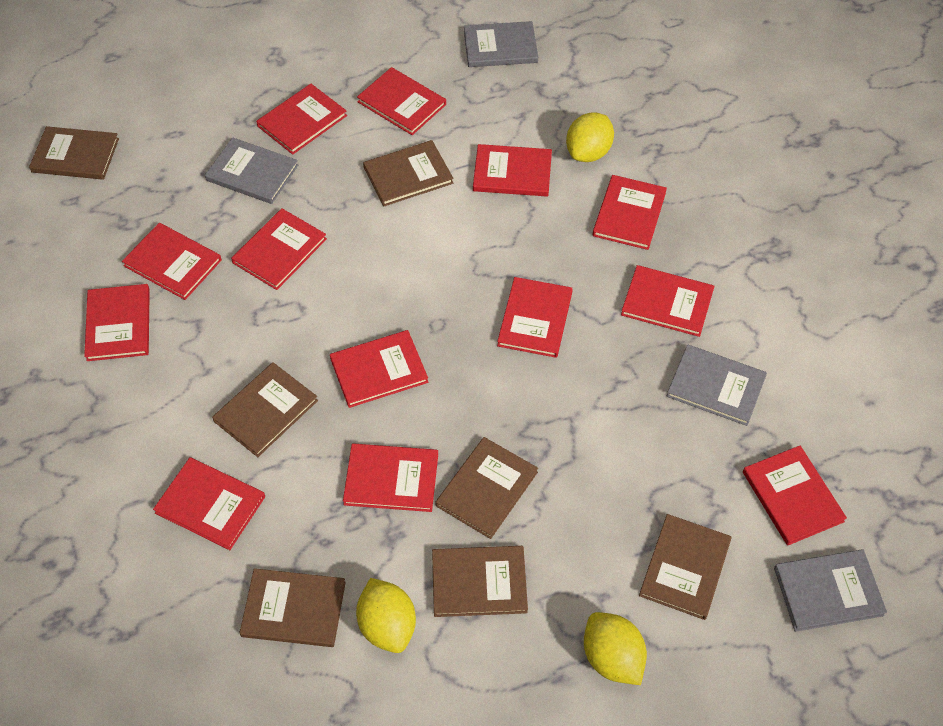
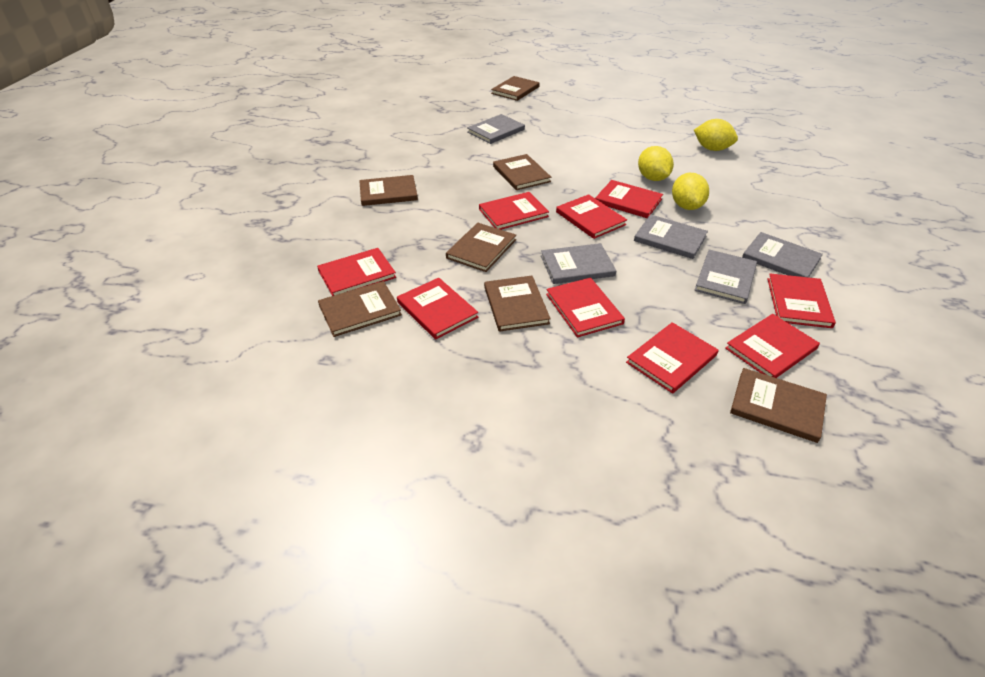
grey book: 4 -> 5
red book: 13 -> 9

